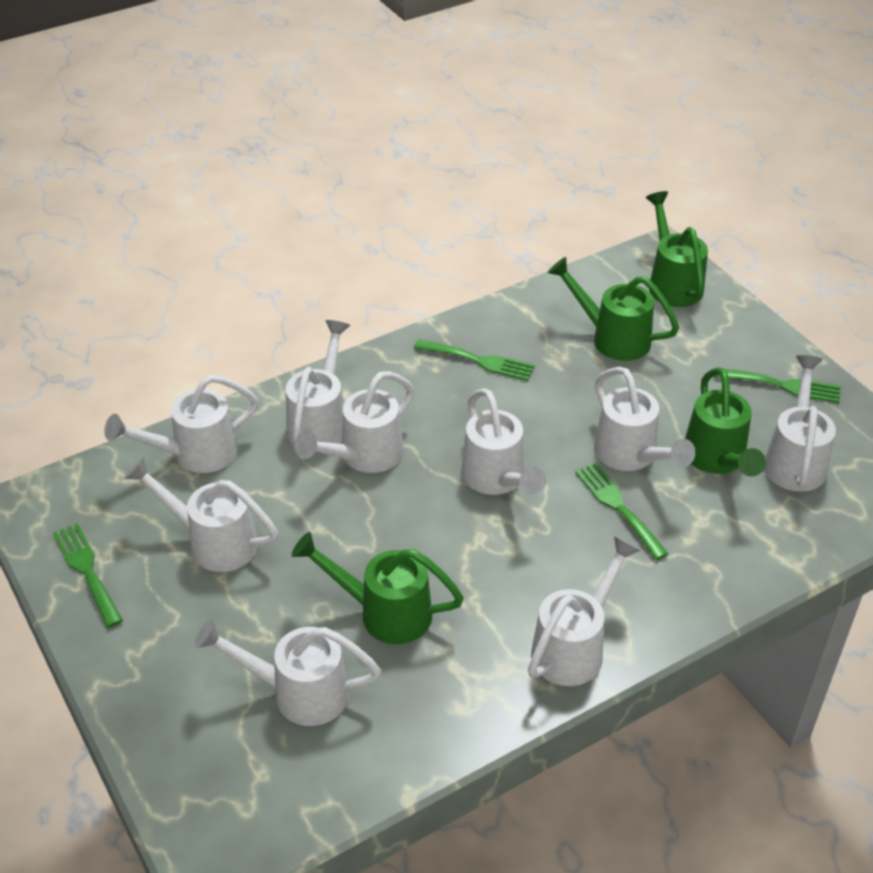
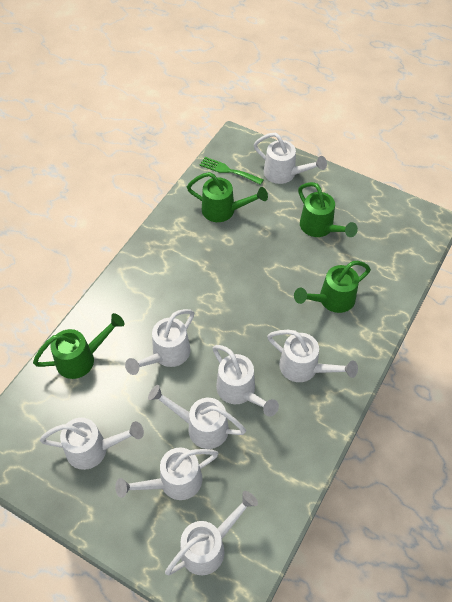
green fork: 4 -> 1
white watering can: 9 -> 8

